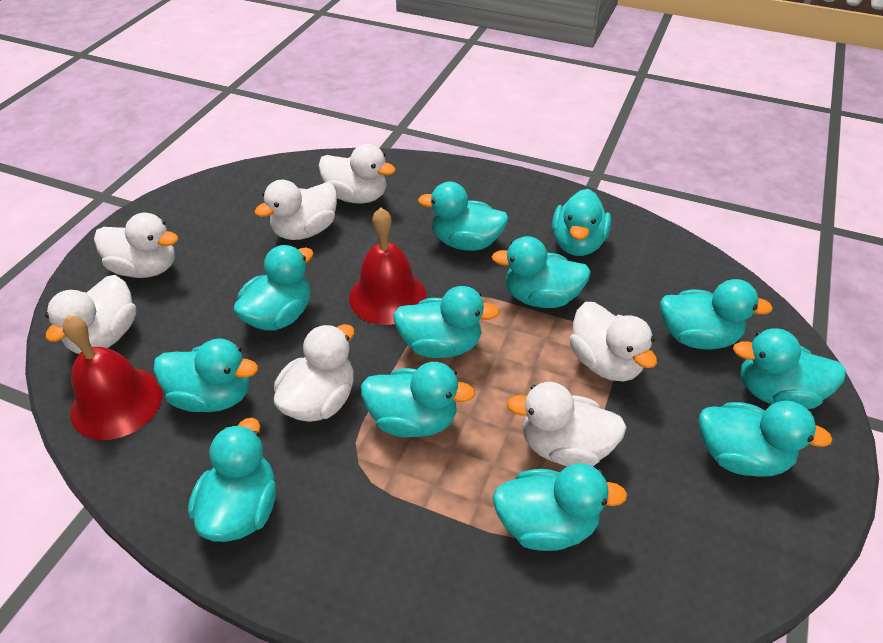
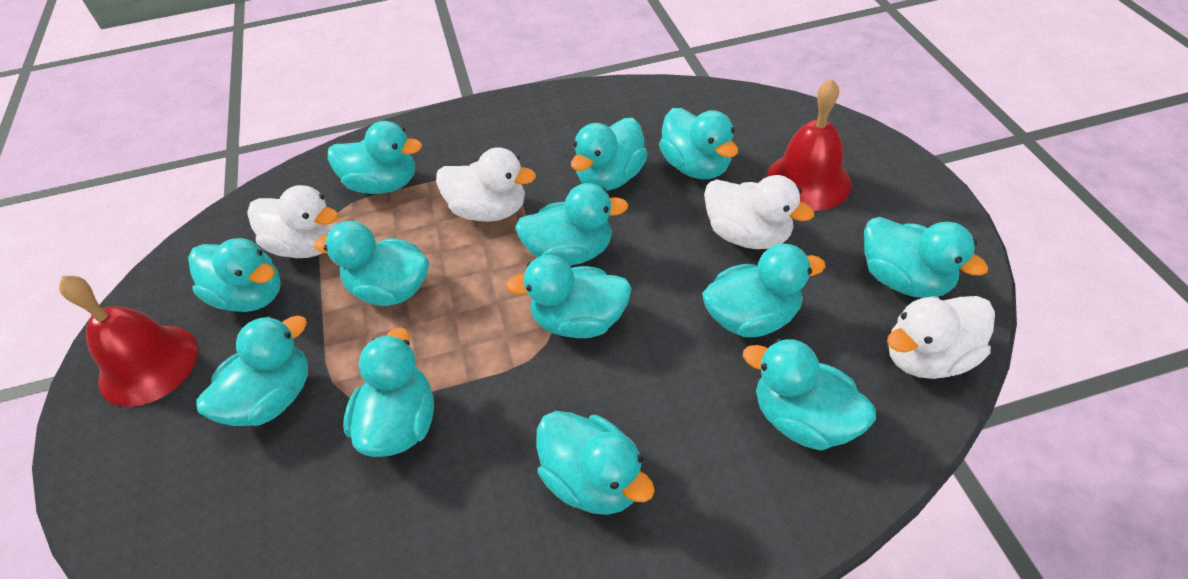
turquoise duck: 12 -> 13
white duck: 7 -> 4

